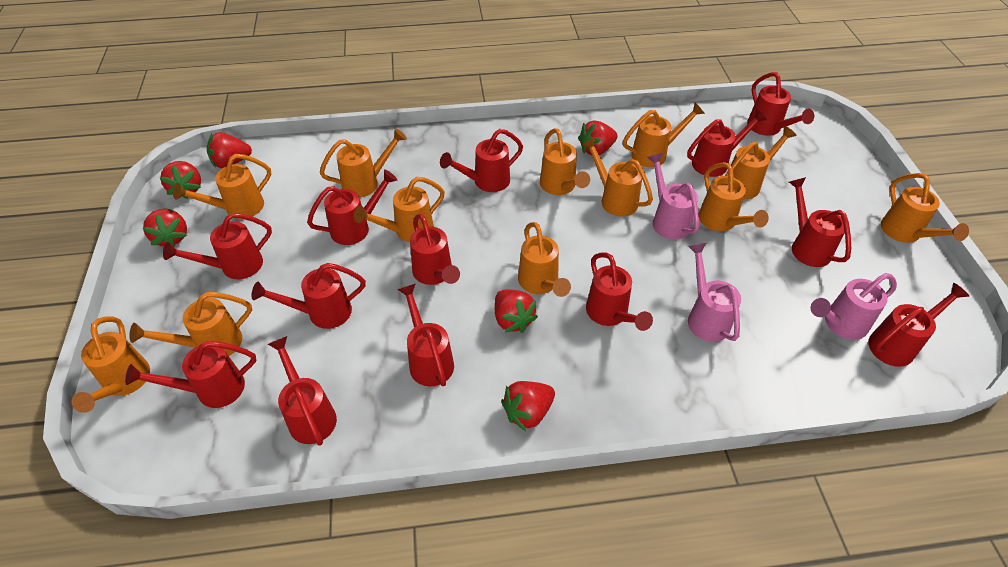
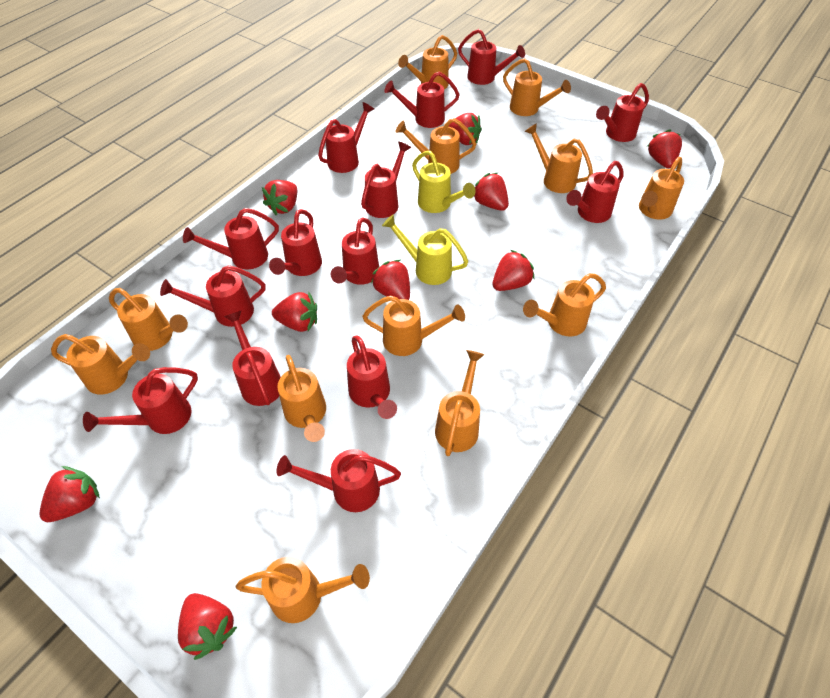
pink watering can: 3 -> 0
red strawberry: 6 -> 9
red watering can: 13 -> 14
yellow watering can: 0 -> 2

